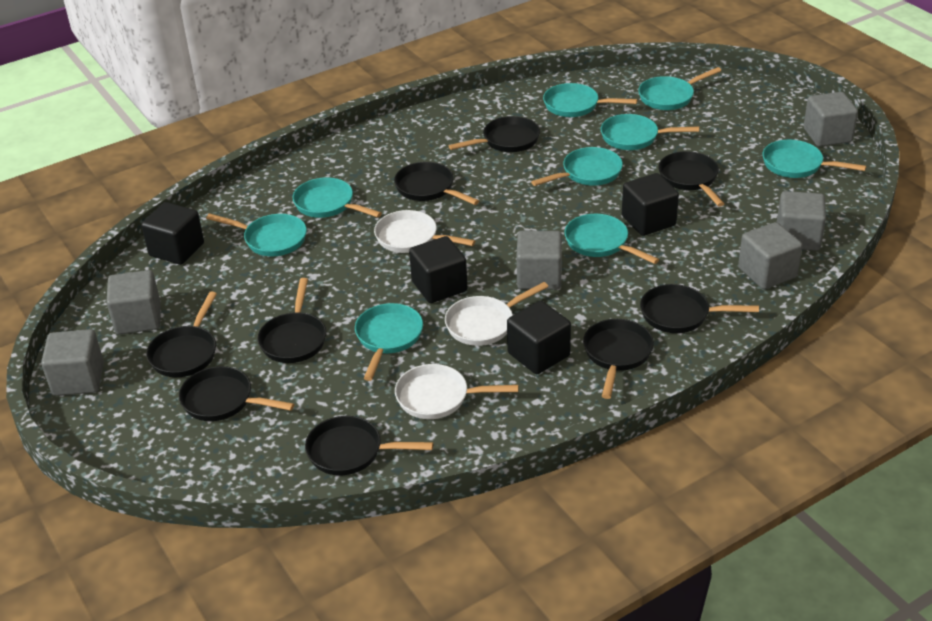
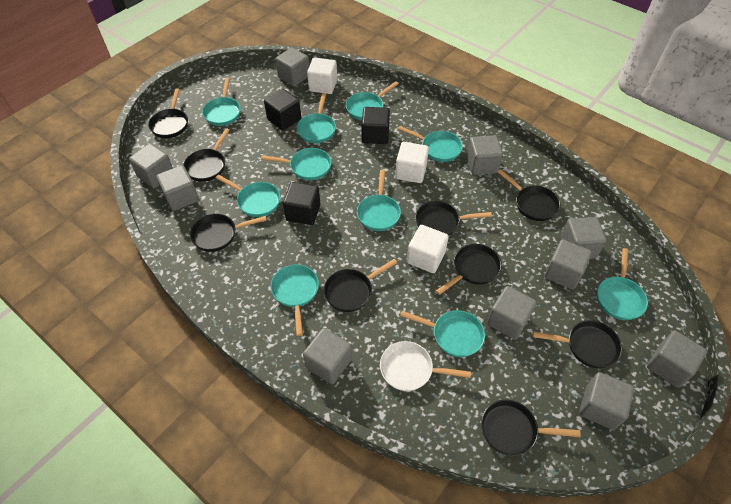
black cube: 4 -> 3
grey cube: 6 -> 10
turquoise pan: 9 -> 10
white cube: 0 -> 3
white pan: 3 -> 1

